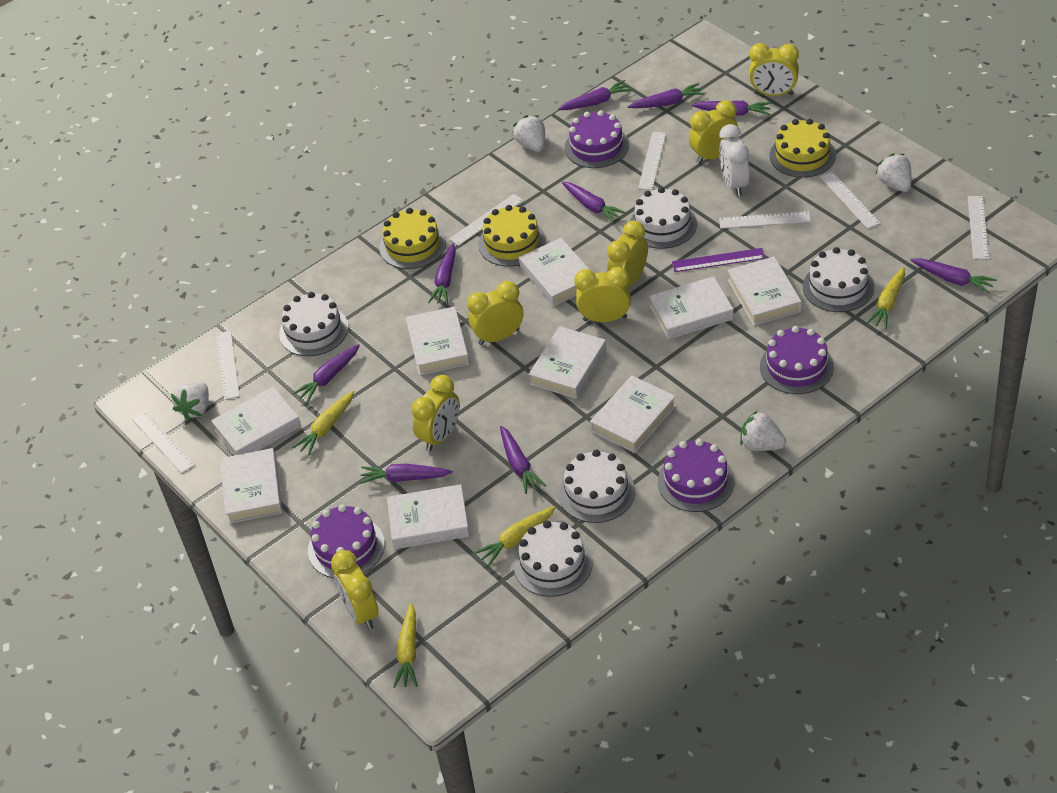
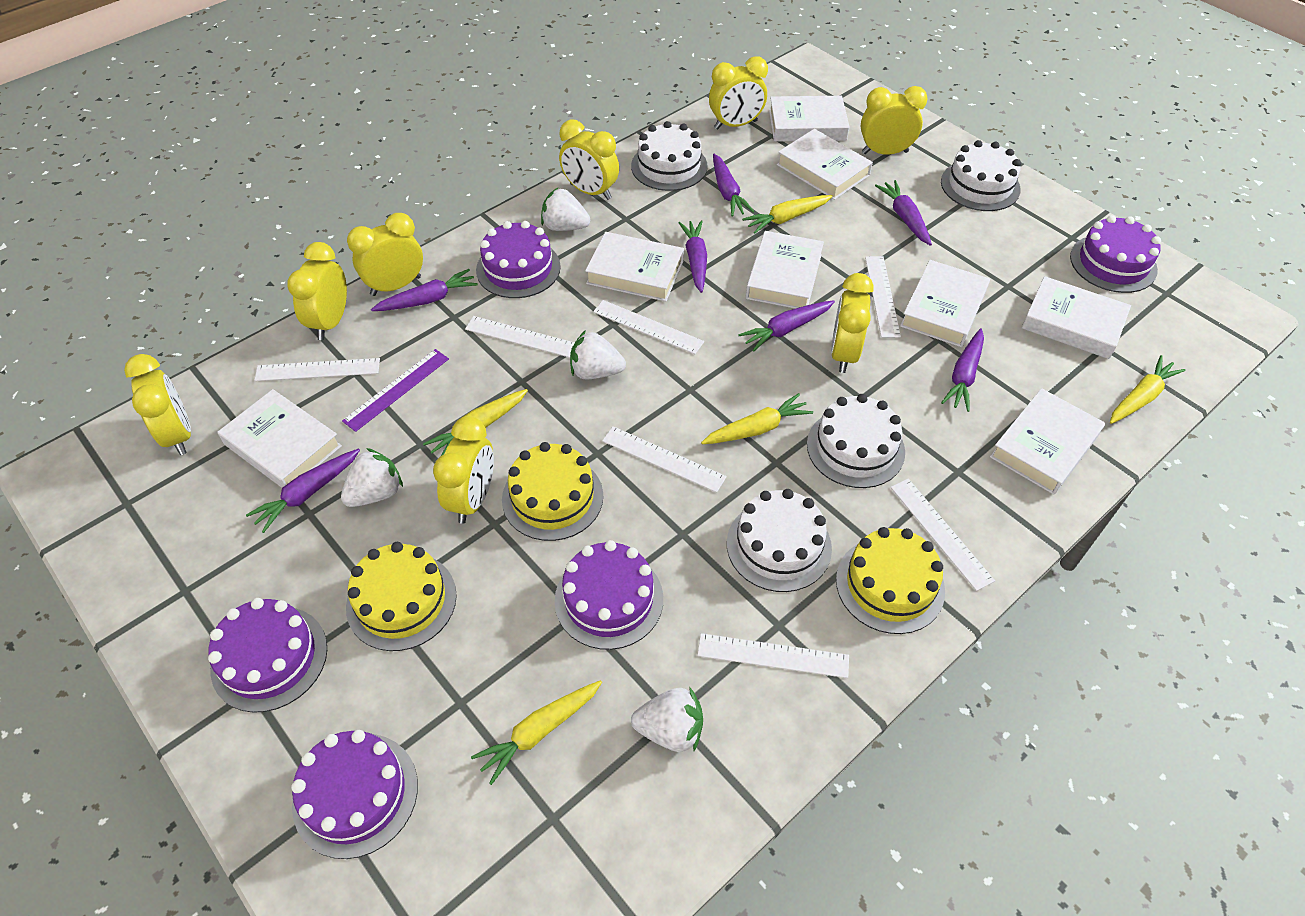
purple cake: 4 -> 5
purple carrot: 9 -> 7
white book: 9 -> 8
white cake: 5 -> 4
white clock: 1 -> 0
yellow carrot: 4 -> 5
yellow clock: 7 -> 8

